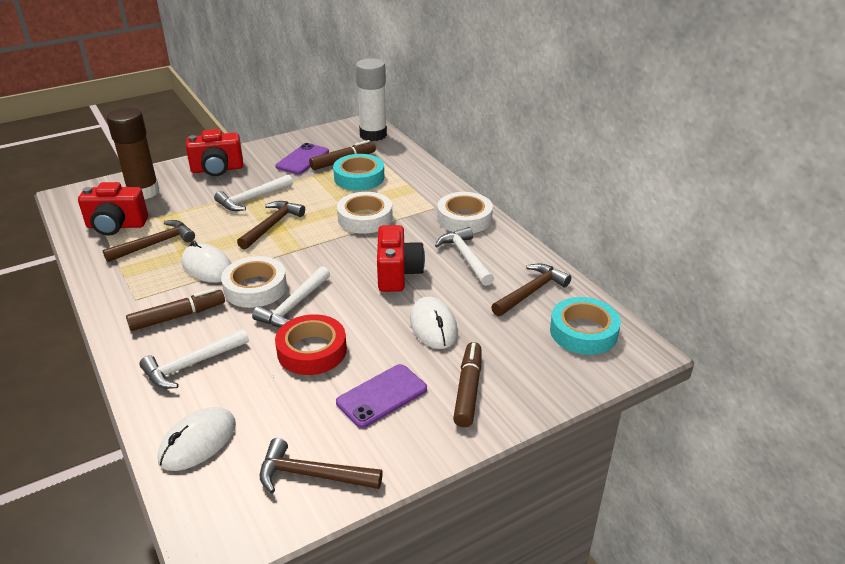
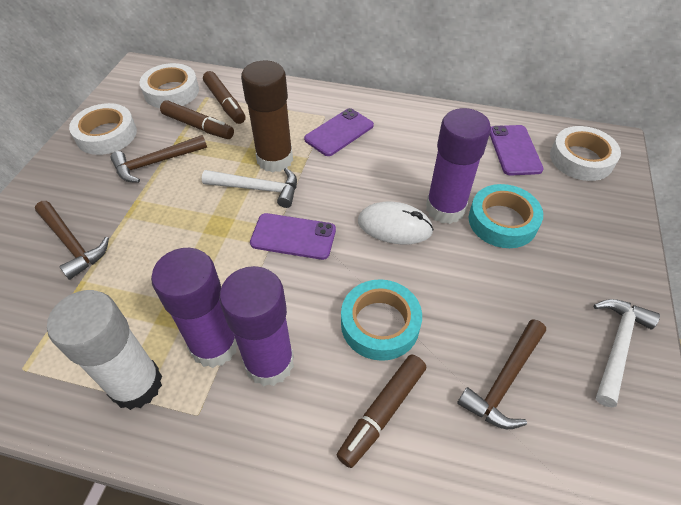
brown hammer: 4 -> 3
purple glue stick: 0 -> 3
purple phone: 2 -> 3
red camera: 3 -> 0
red tape: 1 -> 0
white hammer: 4 -> 2
white mouse: 3 -> 1

